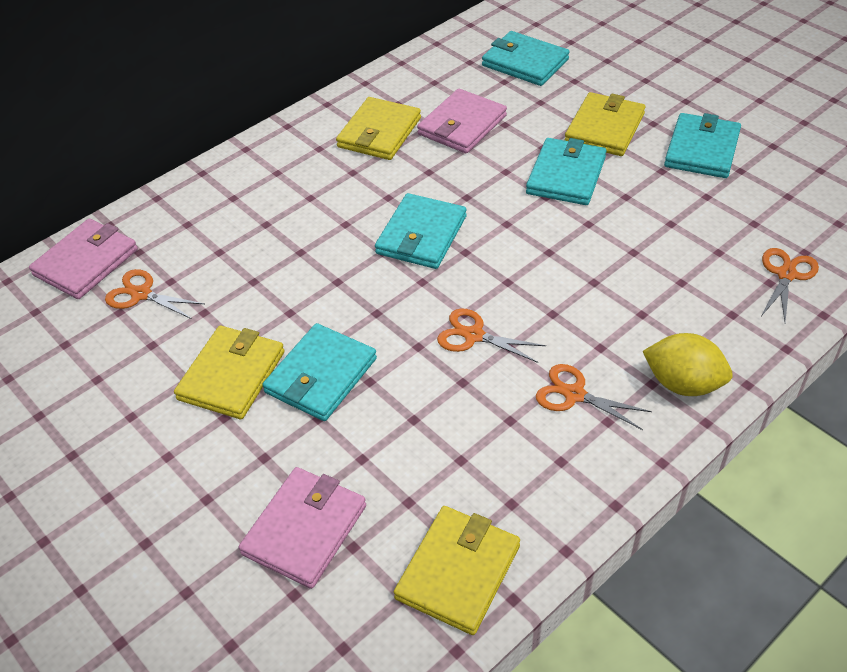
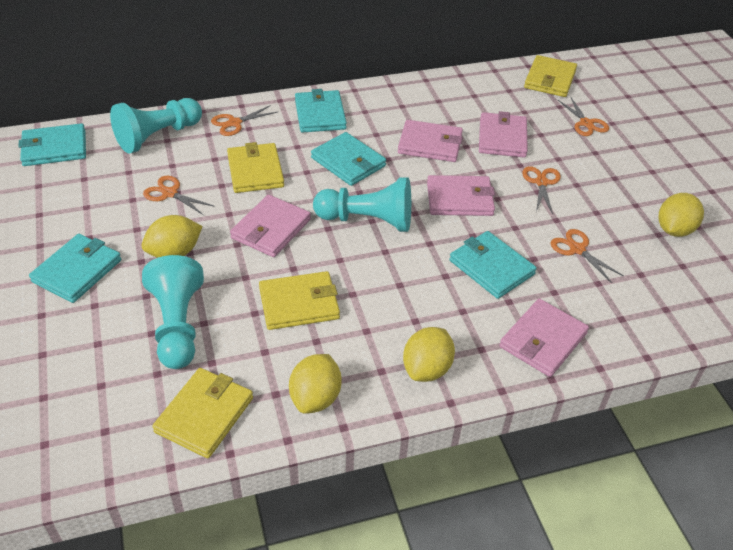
orange scissors: 4 -> 5
pink wallet: 3 -> 5
turquoise pawn: 0 -> 3
yellow lemon: 1 -> 4

